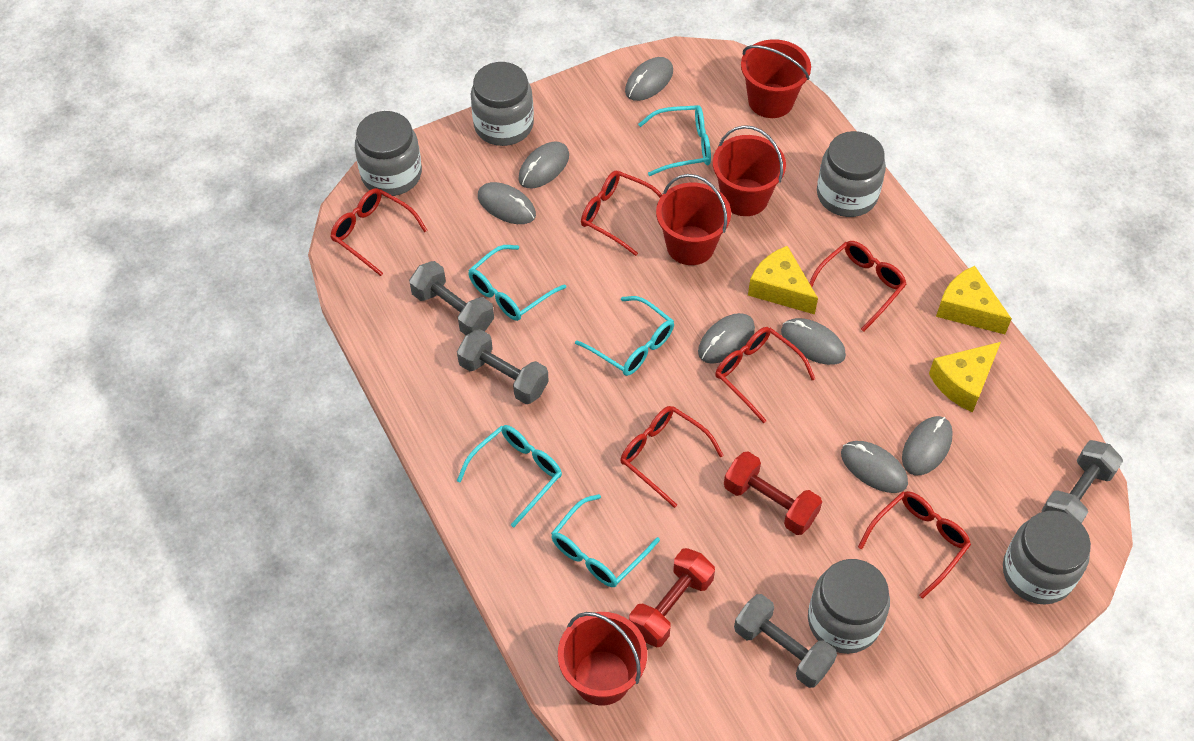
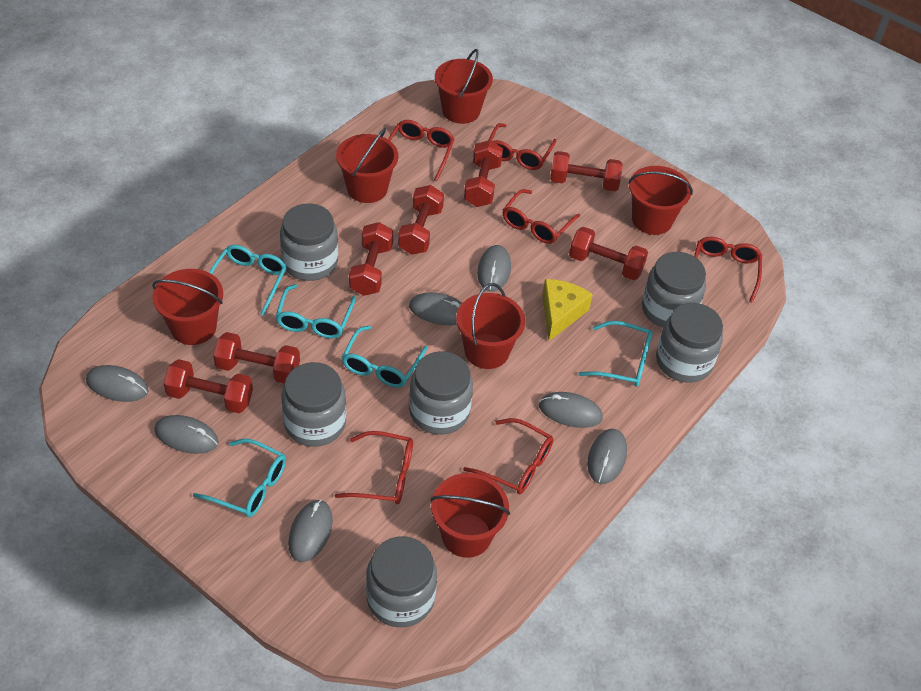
grey dumbbell: 4 -> 0
grey jar: 5 -> 6
red bucket: 4 -> 6
red dumbbell: 2 -> 7
yellow cheese: 3 -> 1

